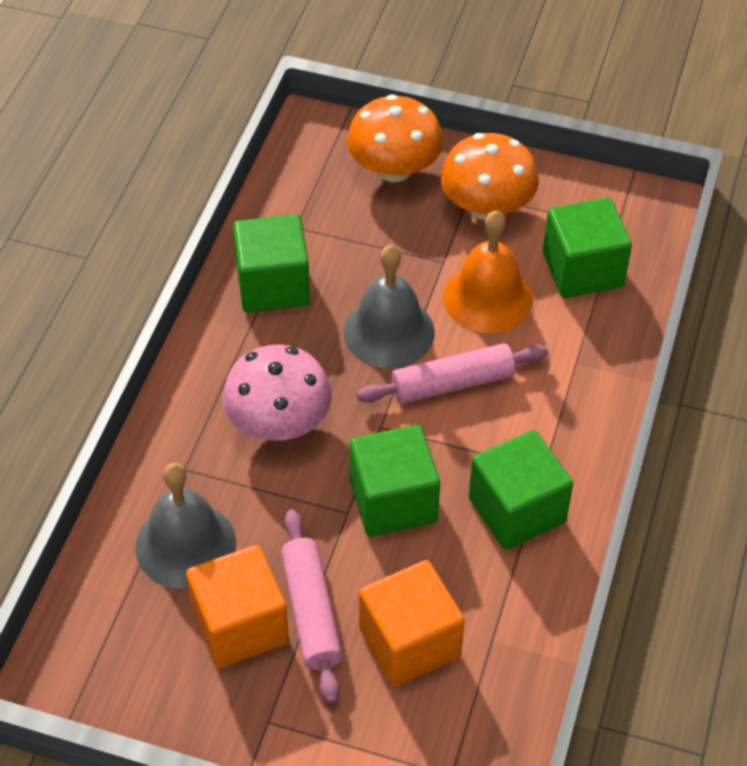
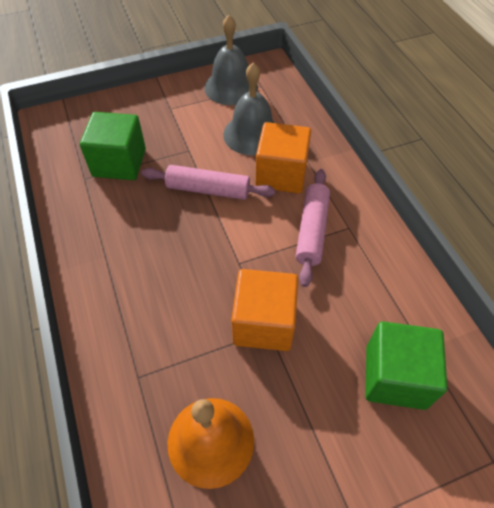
green cube: 4 -> 2
orange mushroom: 2 -> 0
pink mushroom: 1 -> 0

